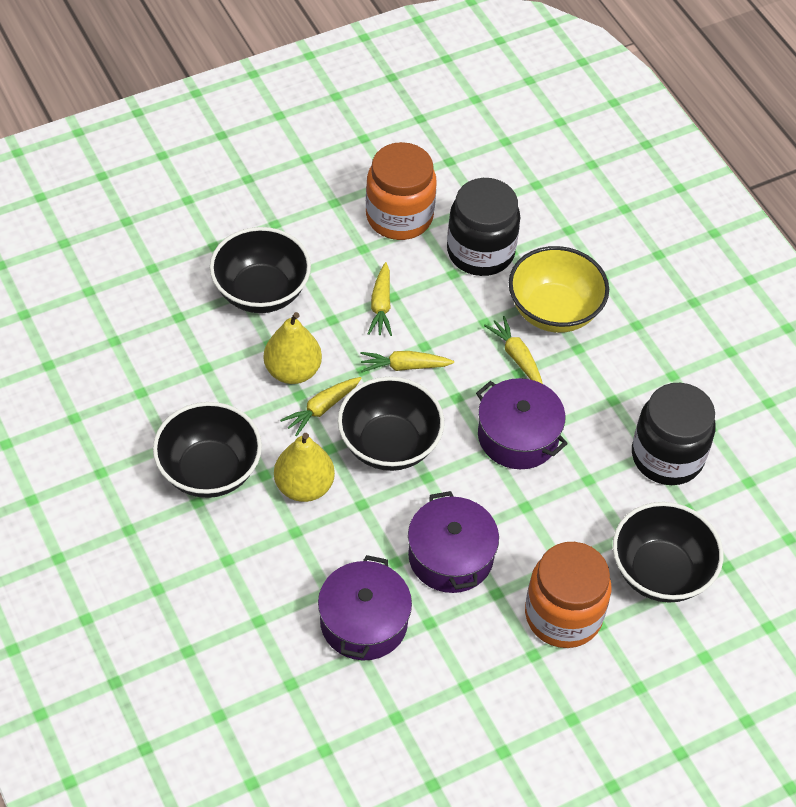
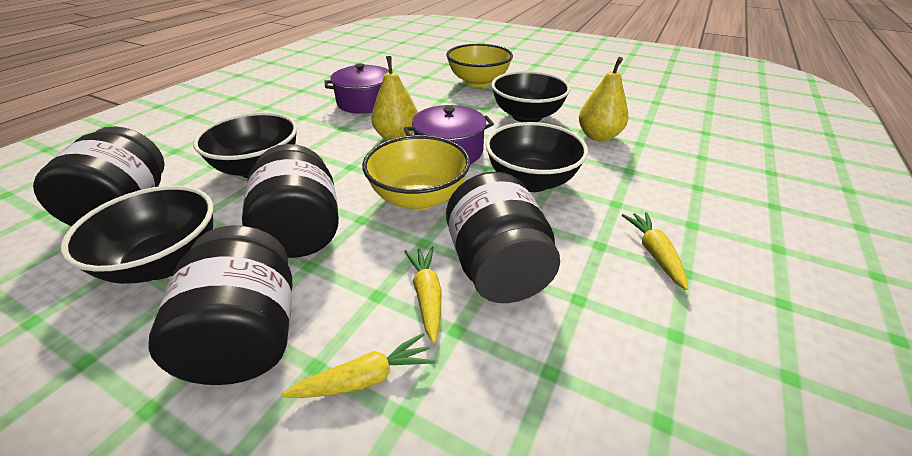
black jar: 2 -> 4
orange jar: 2 -> 0
purple pot: 3 -> 2
yellow bowl: 1 -> 2
yellow carrot: 4 -> 3

